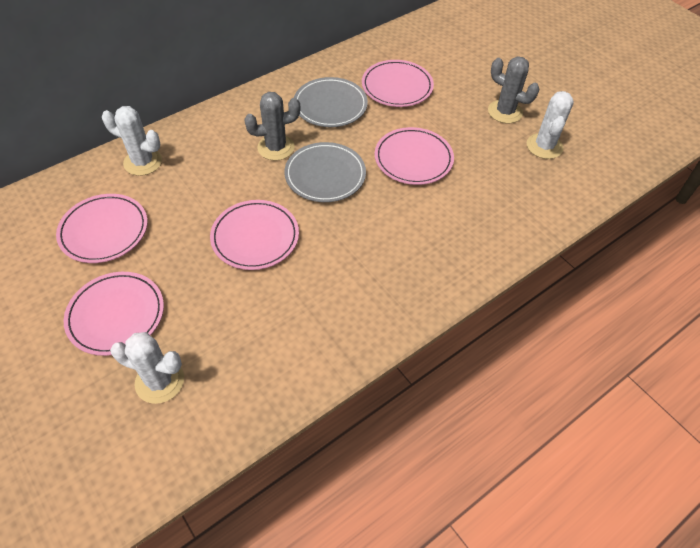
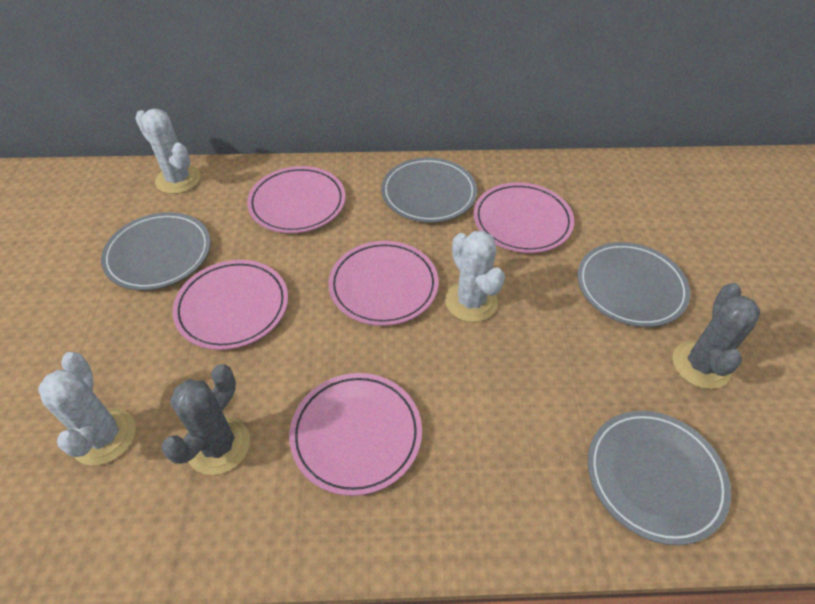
grey plate: 2 -> 4

